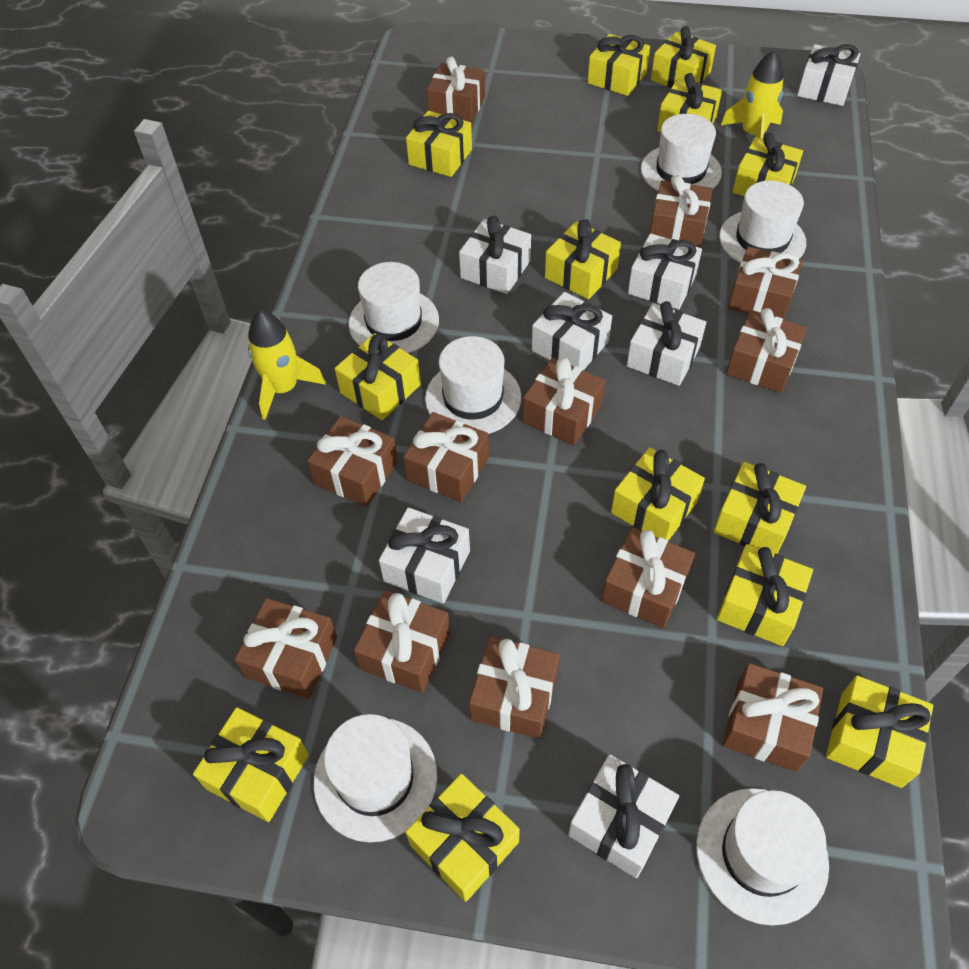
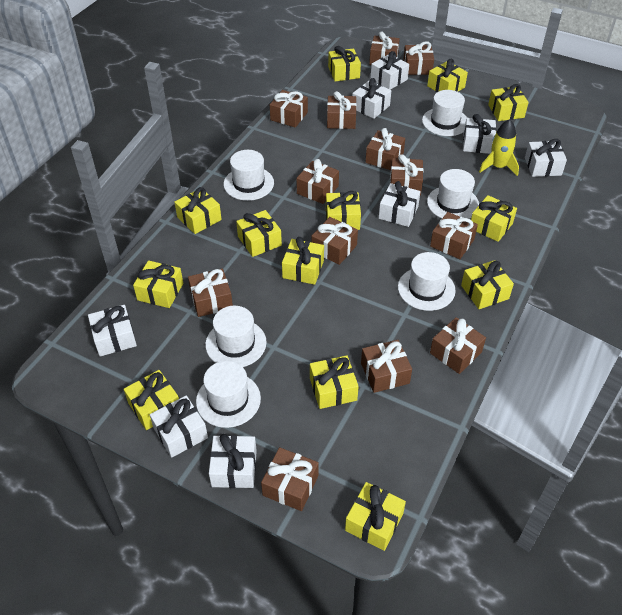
brown gift: 12 -> 13
white gift: 7 -> 8
yellow rocket: 2 -> 1

